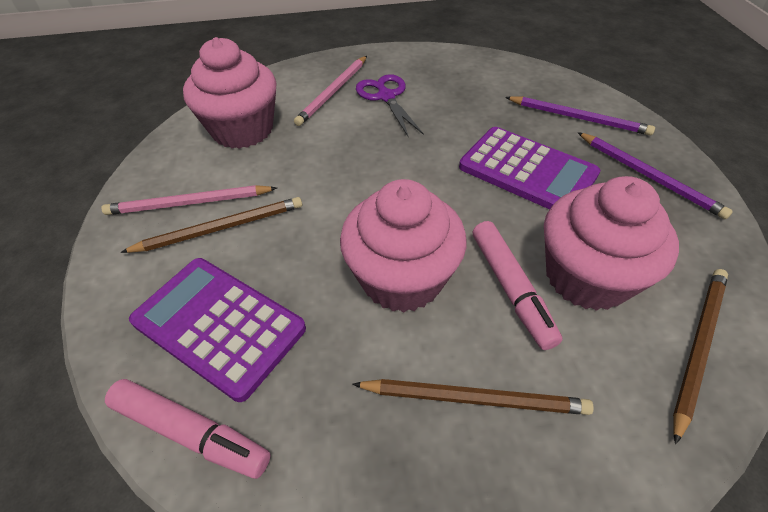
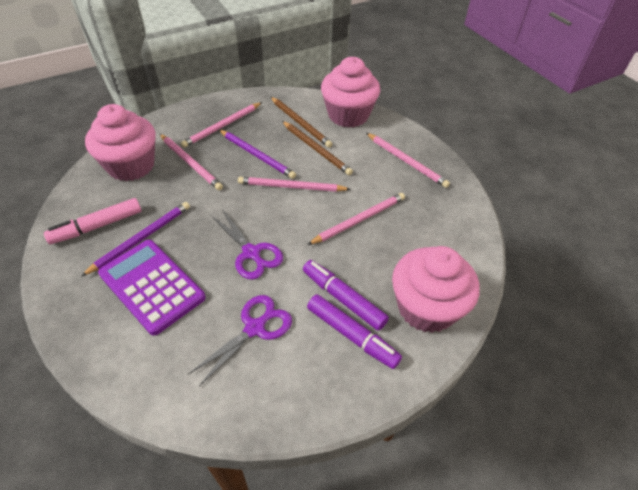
brown pencil: 3 -> 2
pink marker: 2 -> 1
pink pencil: 2 -> 5
purple calculator: 2 -> 1
purple marker: 0 -> 2
purple scissors: 1 -> 2

